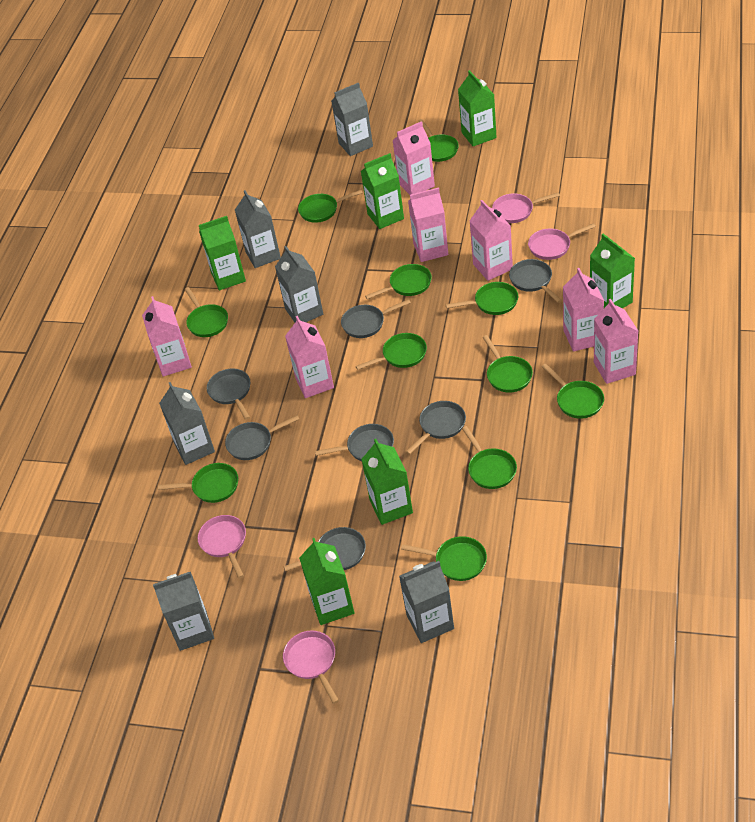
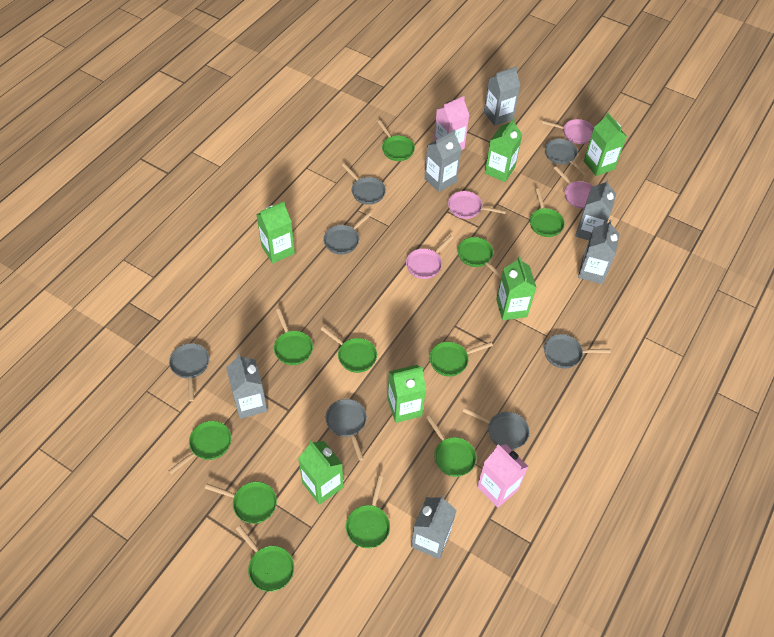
pink carton: 7 -> 2

